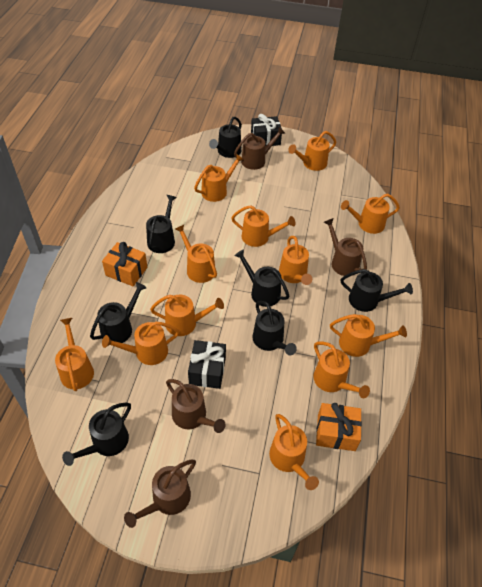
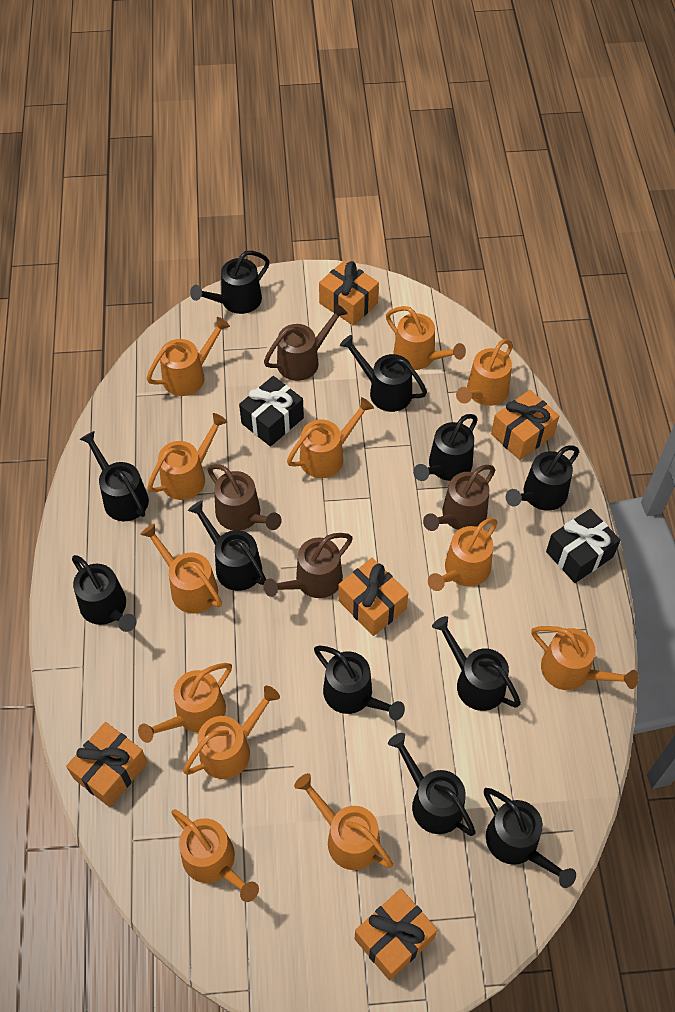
black watering can: 7 -> 11
orange gift: 2 -> 5

